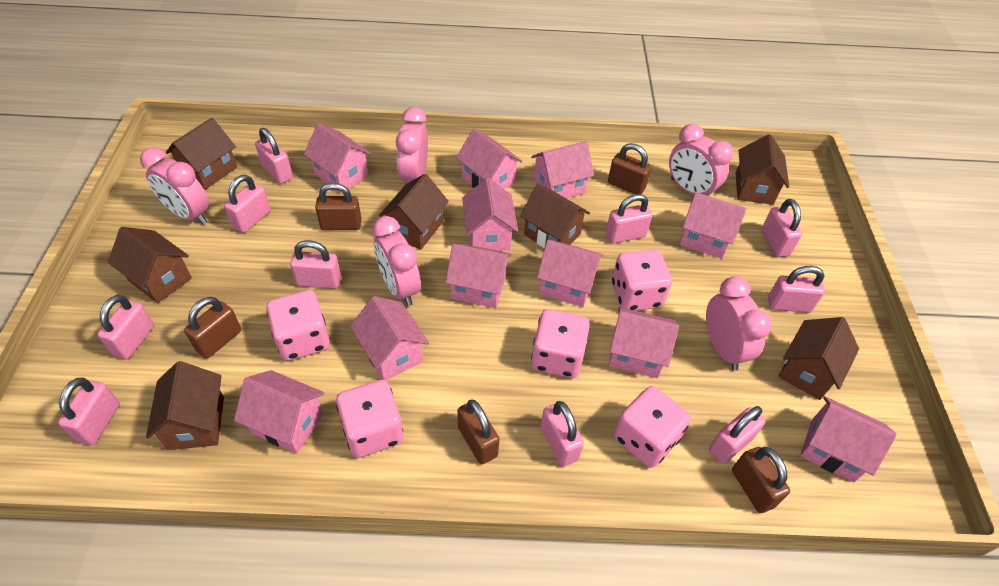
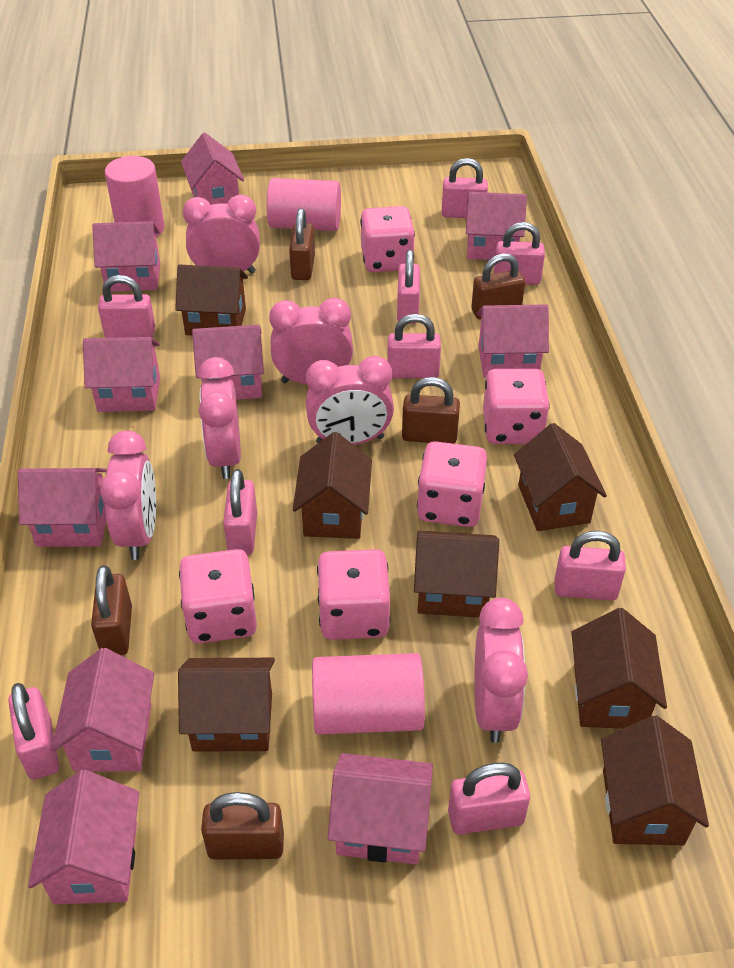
pink clock: 5 -> 6
pink cylinder: 0 -> 3
pink house: 11 -> 10
pink padlock: 10 -> 9

